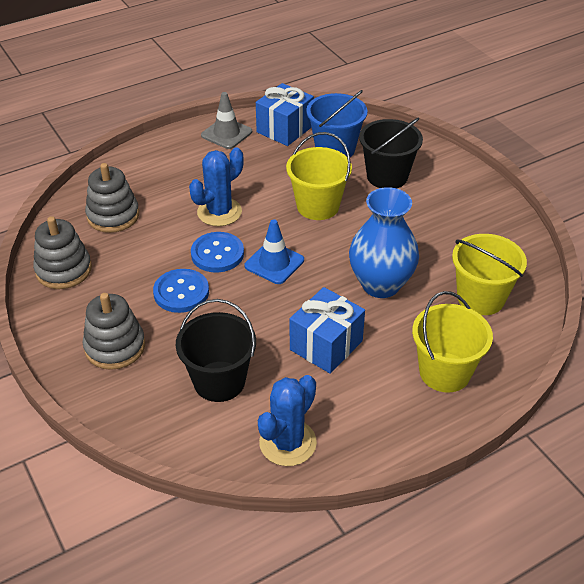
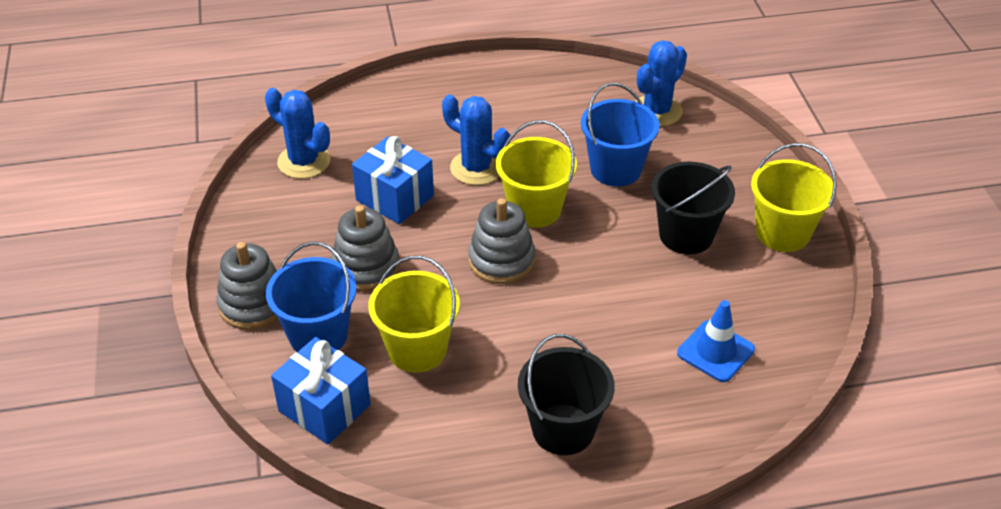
blue bucket: 1 -> 2
blue button: 2 -> 0
blue cactus: 2 -> 3
blue vase: 1 -> 0
grey traffic cone: 1 -> 0

